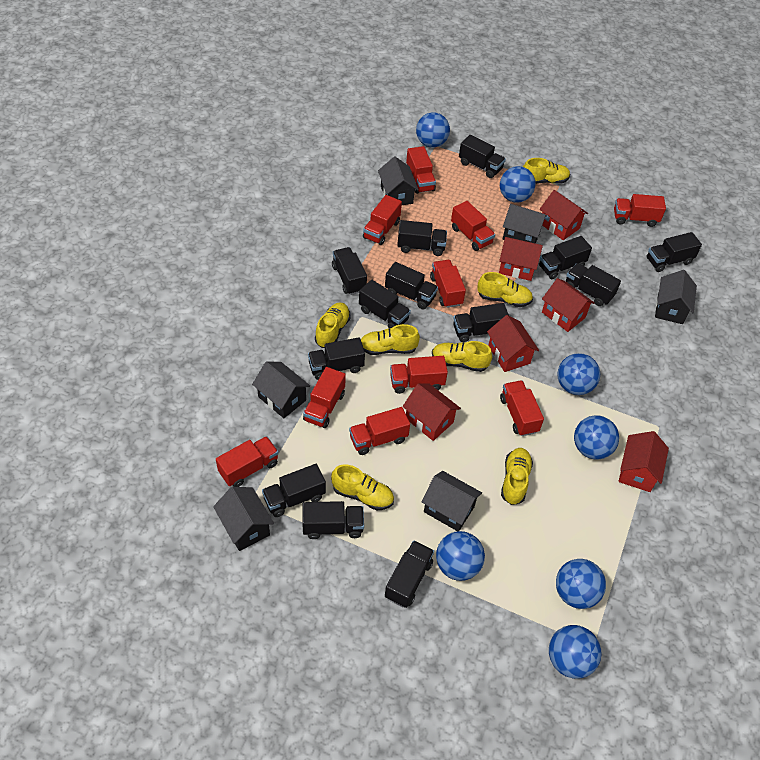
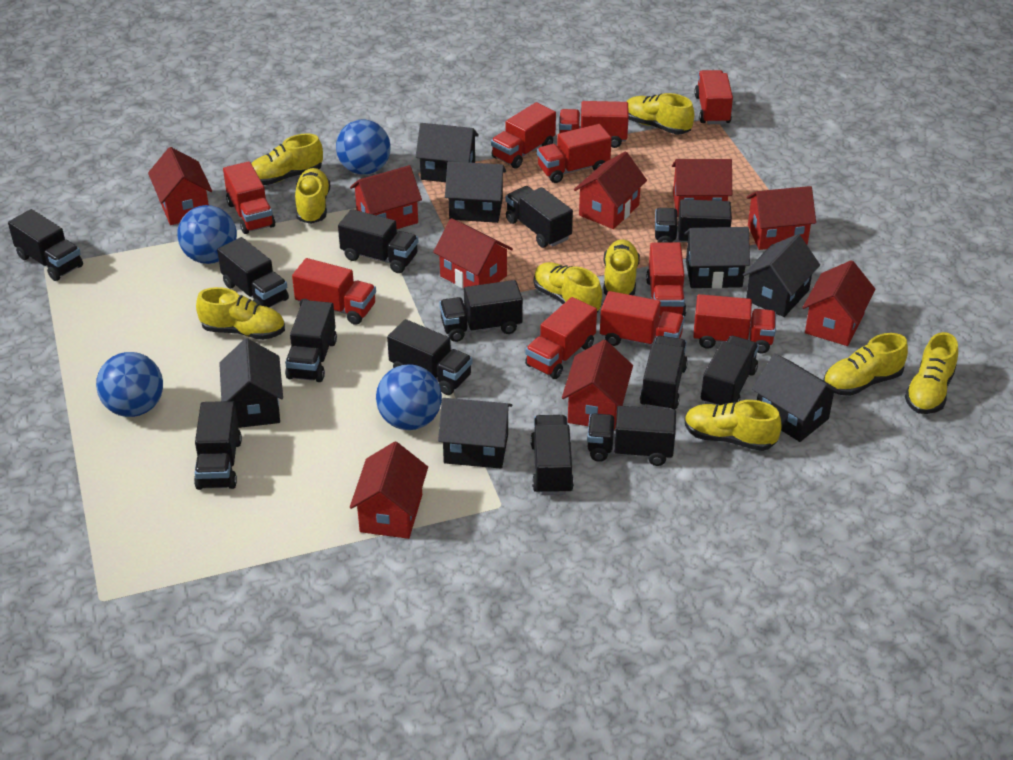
black house: 6 -> 7
blue ball: 7 -> 4
red house: 6 -> 9
yellow shoe: 7 -> 9

